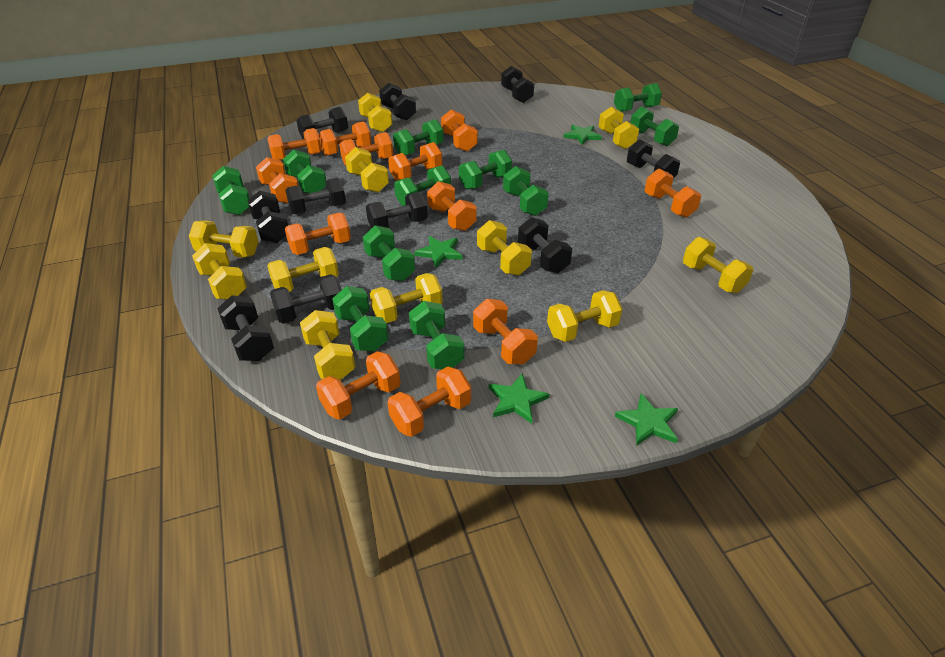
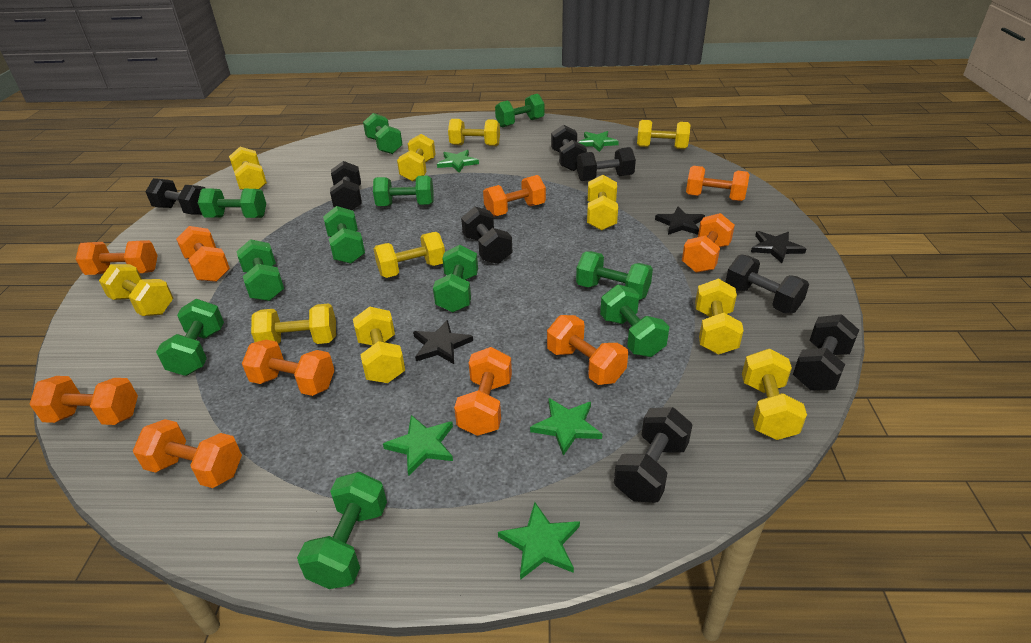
black dumbbell: 10 -> 8
black star: 0 -> 3
green star: 4 -> 5
orange dumbbell: 12 -> 10

